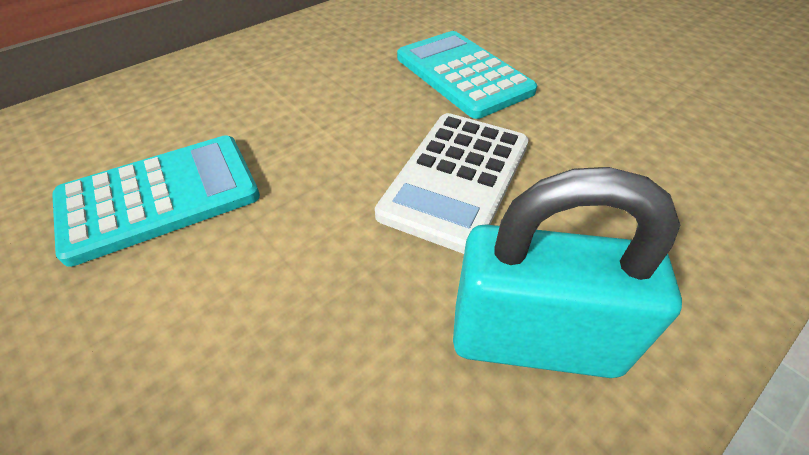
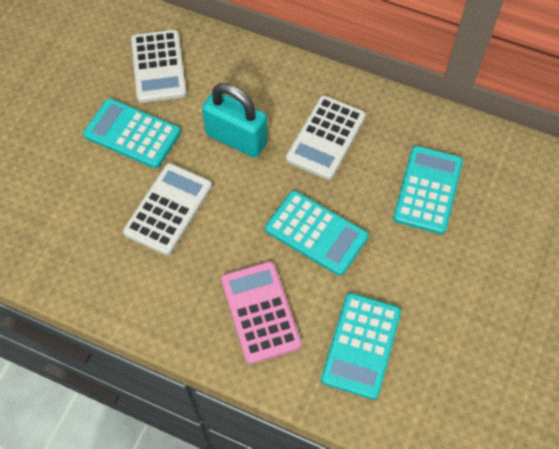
pink calculator: 0 -> 1
turquoise calculator: 2 -> 4
white calculator: 1 -> 3

